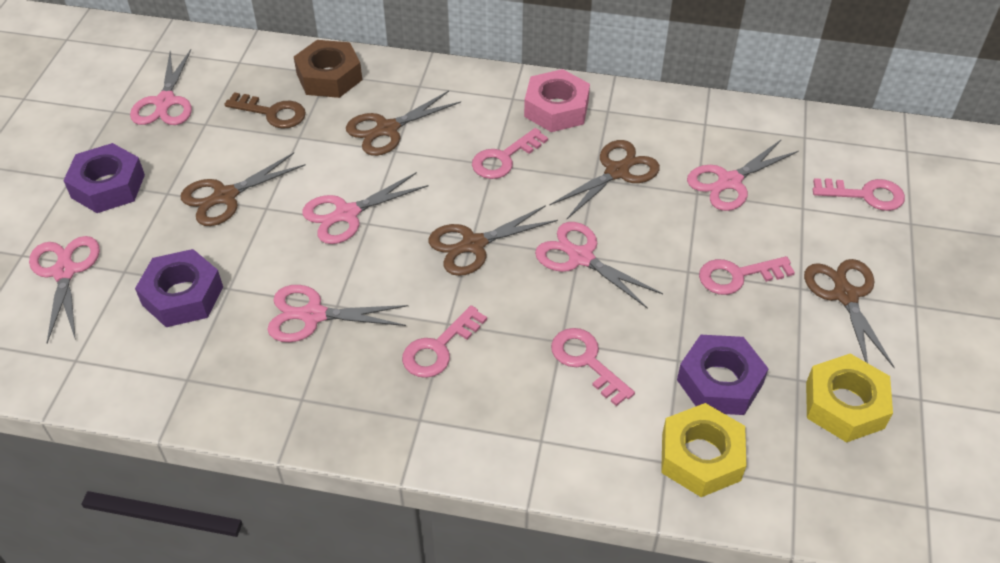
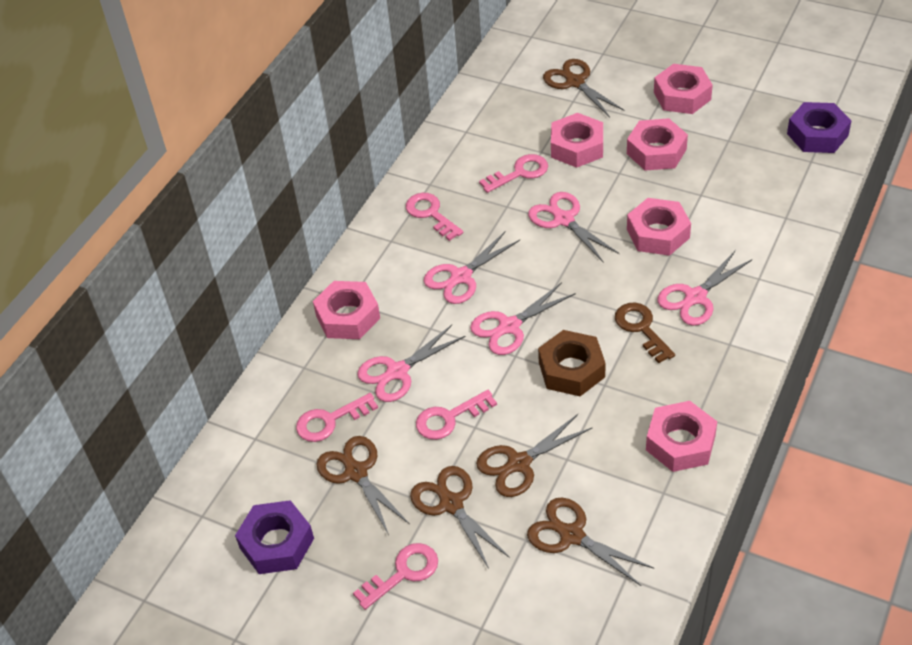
pink nut: 1 -> 6
pink scissors: 6 -> 5
purple nut: 3 -> 2
yellow nut: 2 -> 0

